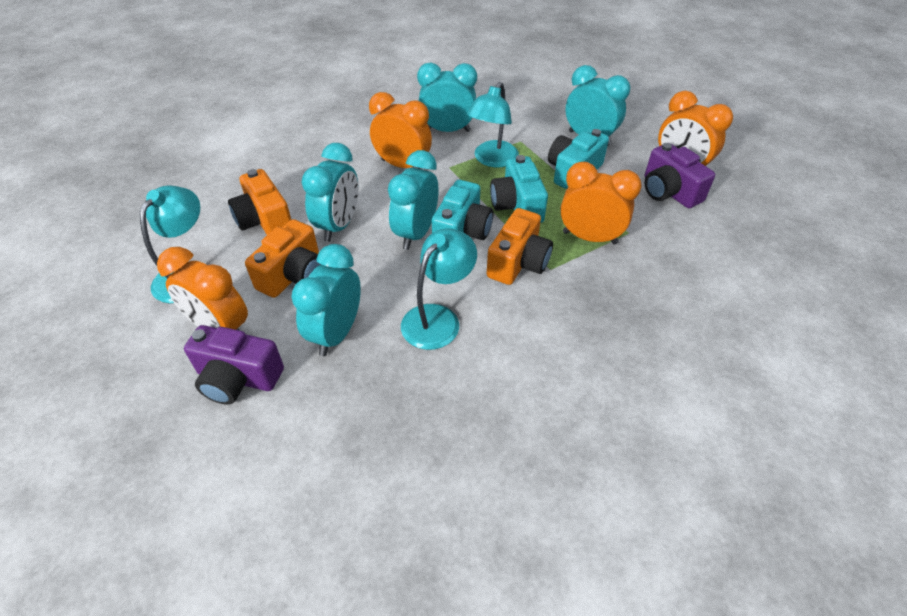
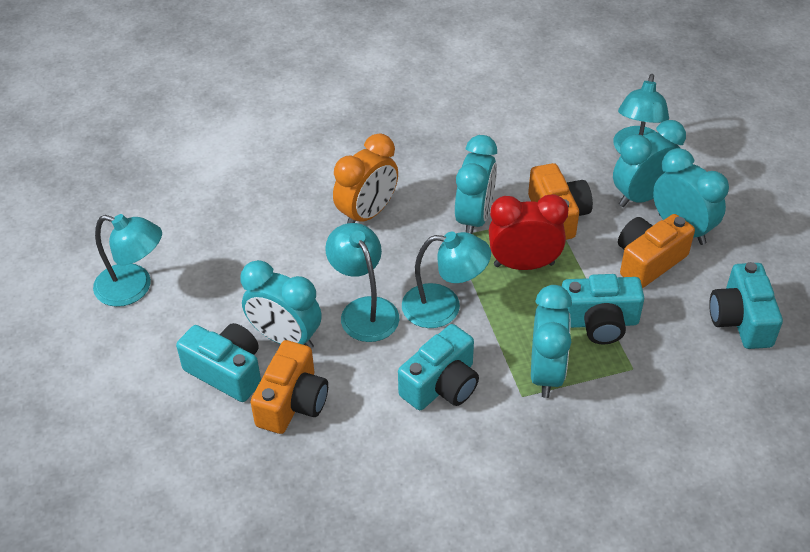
orange clock: 4 -> 1
purple camera: 2 -> 0
red clock: 0 -> 1
turquoise camera: 3 -> 4
turquoise lamp: 3 -> 4

